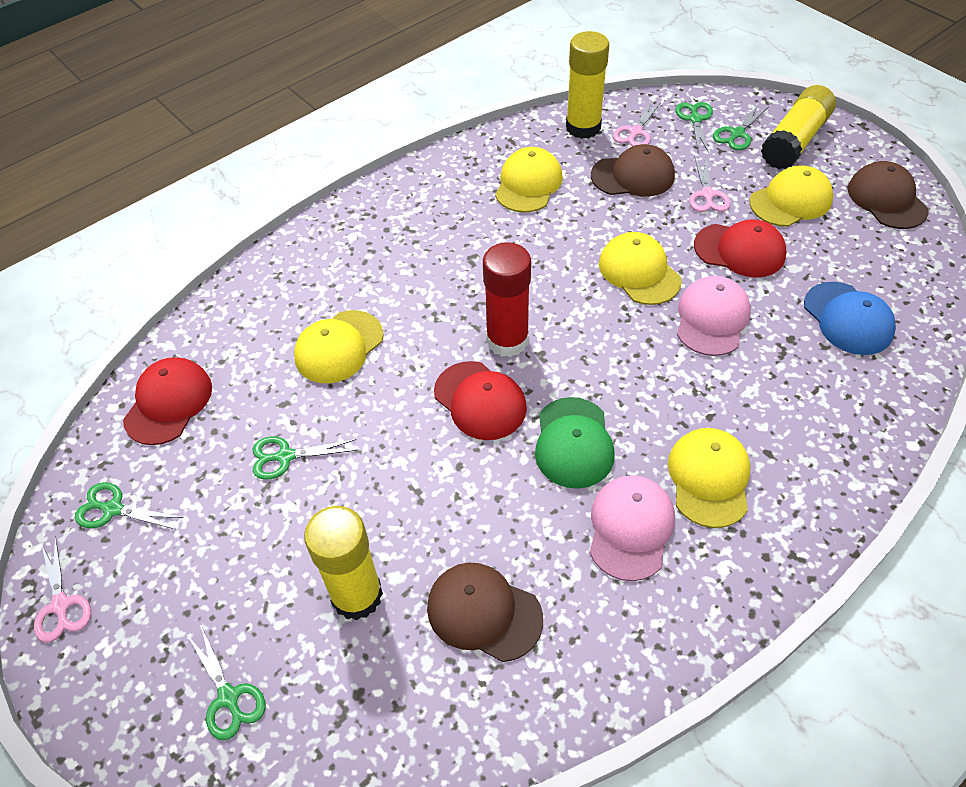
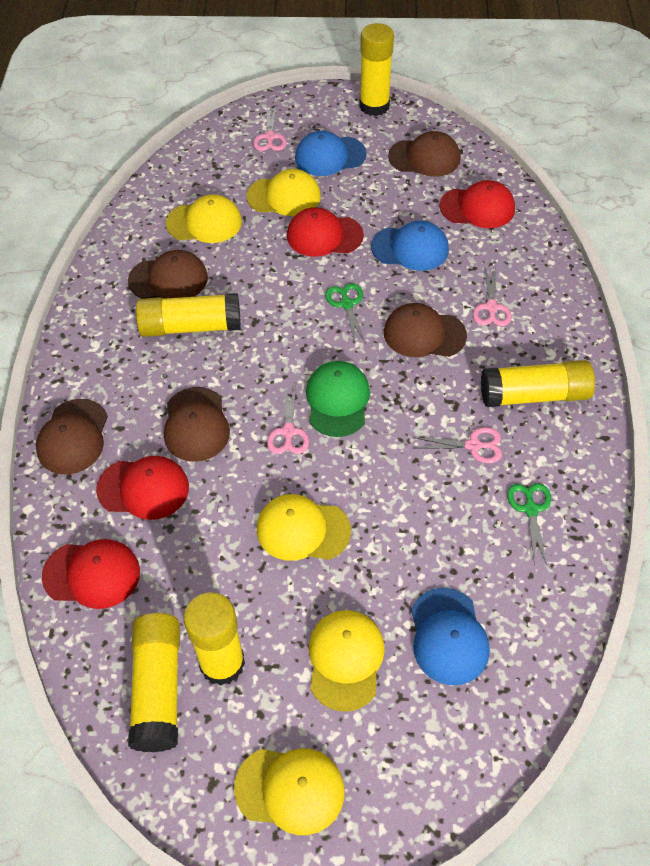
blue cap: 1 -> 3
brown cap: 3 -> 5
green scissors: 5 -> 2
pink cap: 2 -> 0
pink scissors: 3 -> 4
red cap: 3 -> 4
red glue stick: 1 -> 0
yellow glue stick: 3 -> 5

